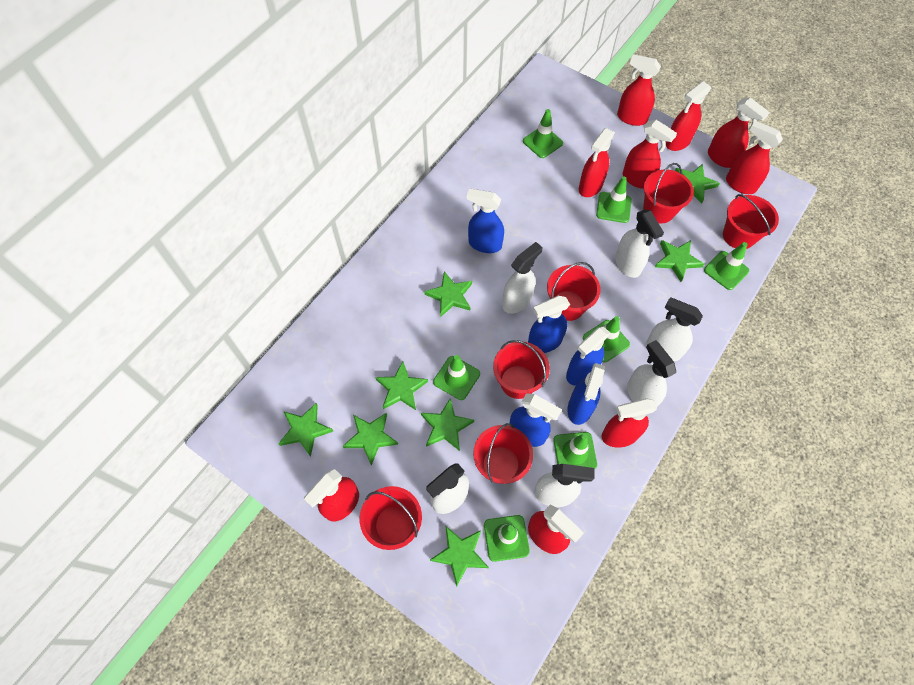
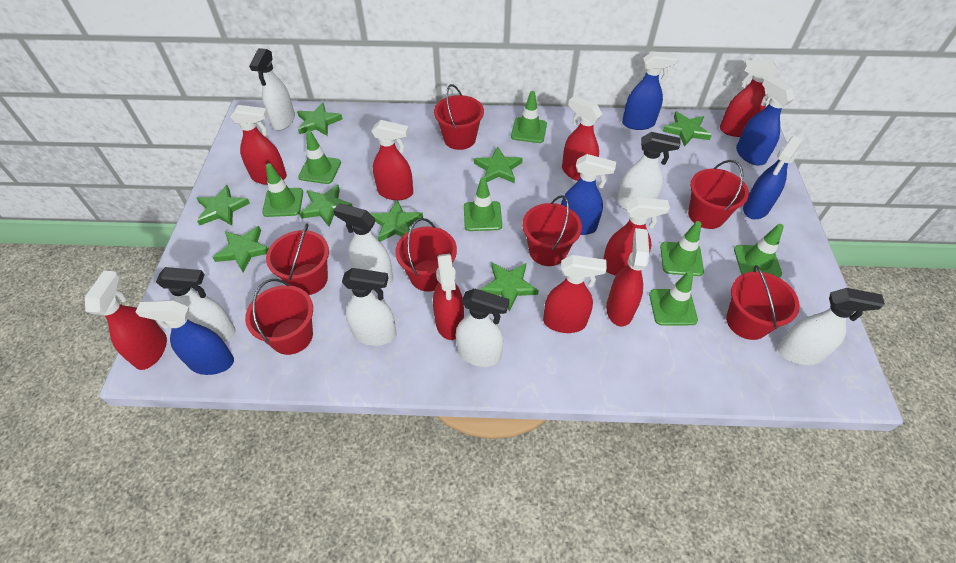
red bucket: 6 -> 7
white spray bottle: 6 -> 7

